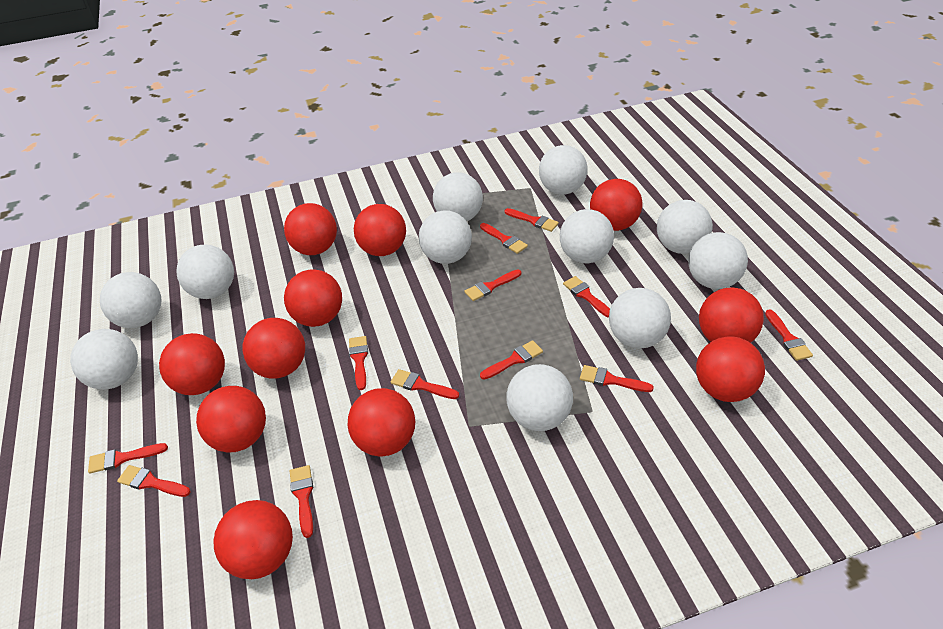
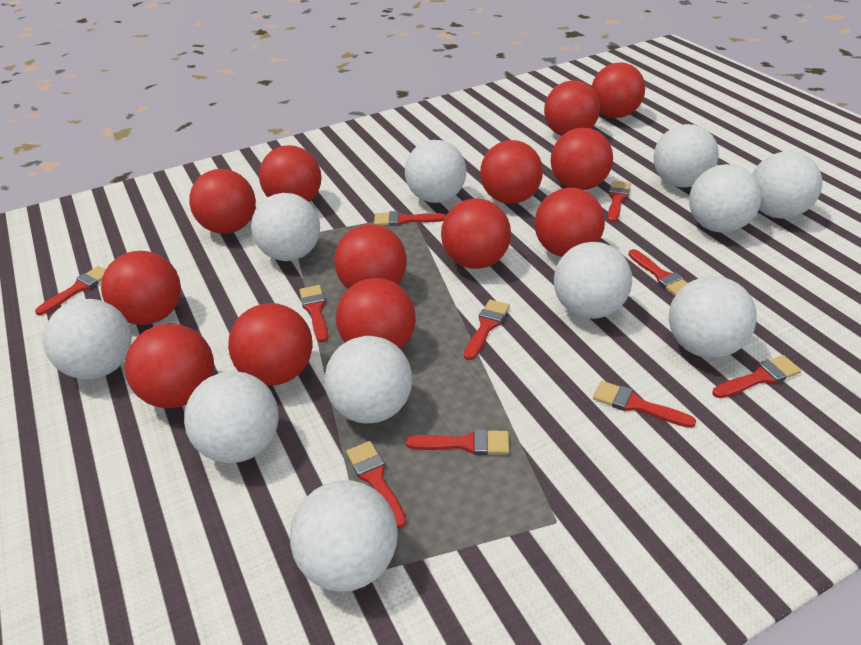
red ball: 11 -> 13
red brush: 12 -> 10

